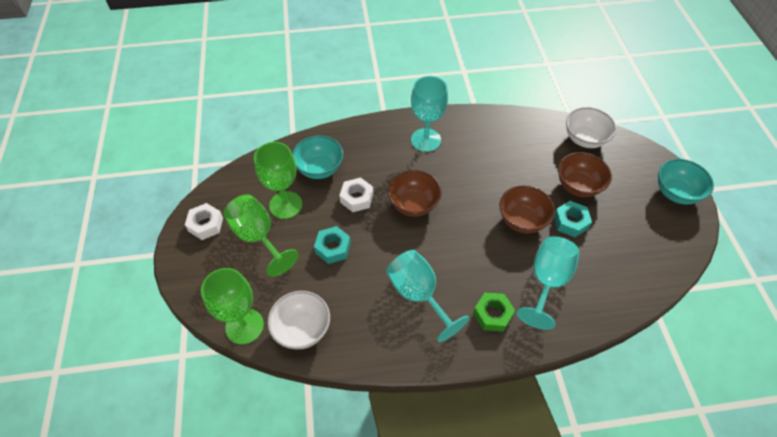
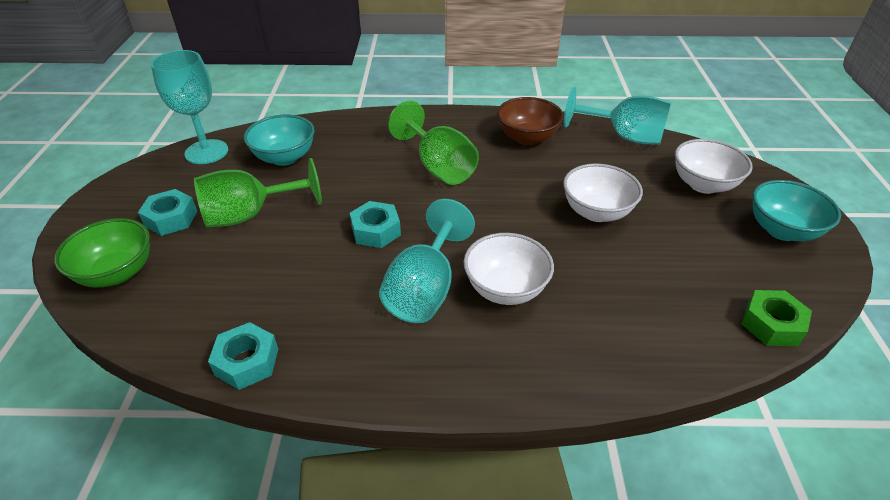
brown bowl: 3 -> 1
green bowl: 0 -> 1
green goblet: 3 -> 2
turquoise nut: 2 -> 3
white bowl: 2 -> 3
white nut: 2 -> 0

